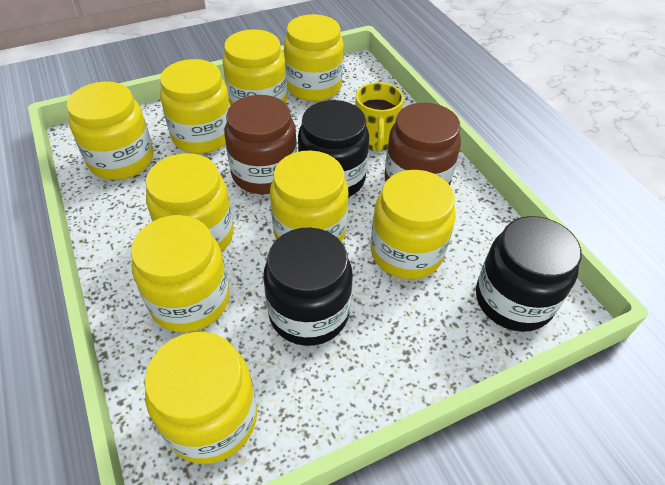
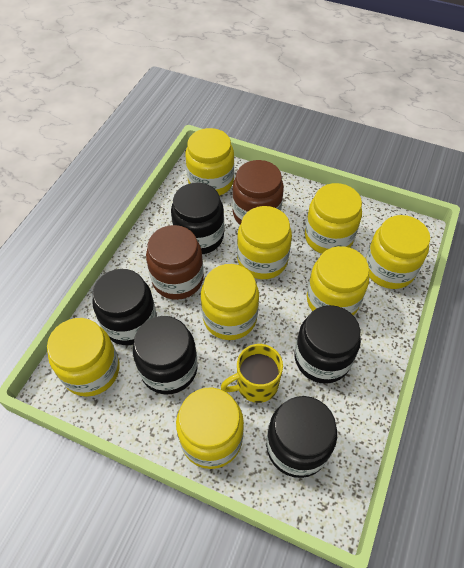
black jar: 3 -> 5
yellow jar: 9 -> 8

